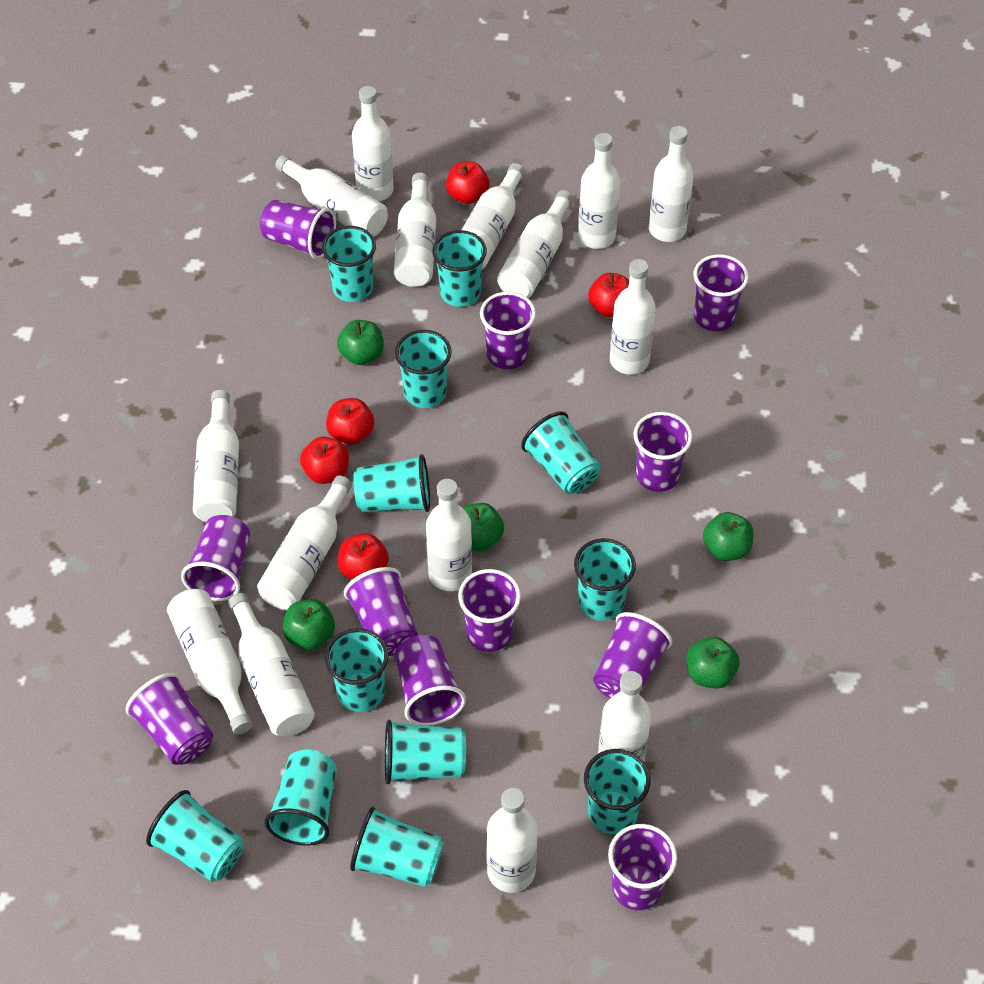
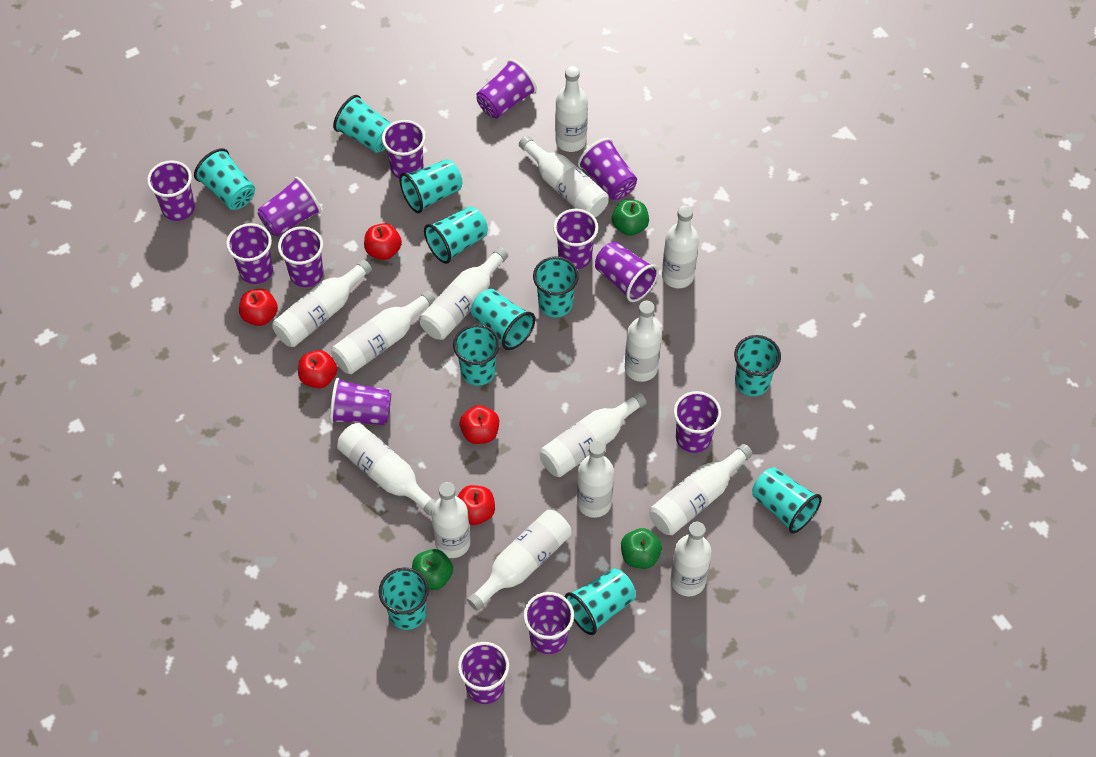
green apple: 5 -> 3
purple cup: 11 -> 13
turquoise cup: 12 -> 11
white bottle: 15 -> 14

